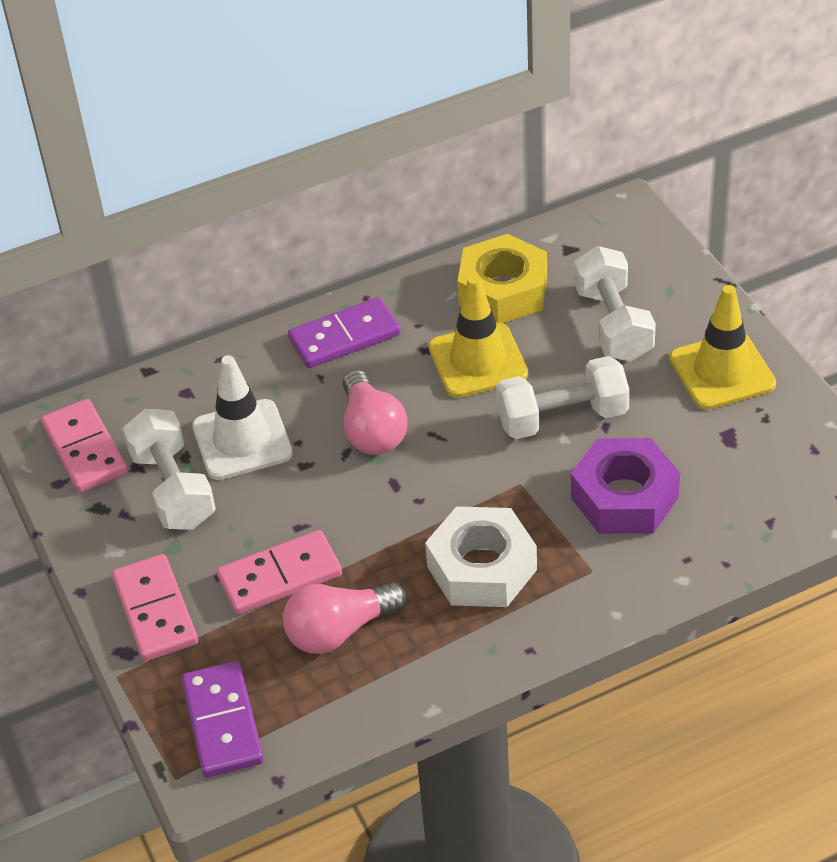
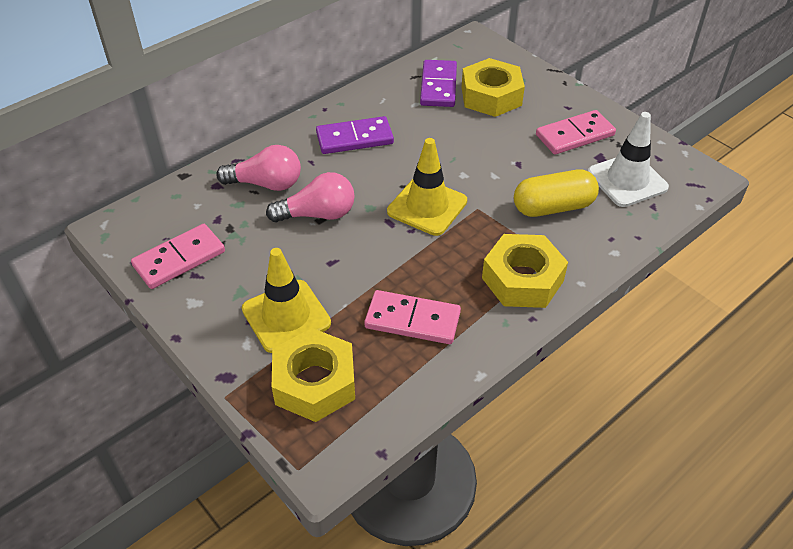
purple nut: 1 -> 0
white dumbbell: 3 -> 0
white nut: 1 -> 0
yellow capsule: 0 -> 1
yellow nut: 1 -> 3

